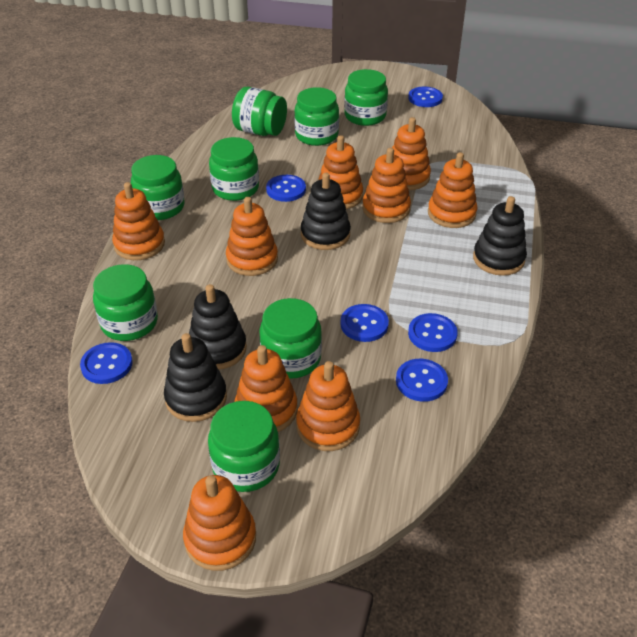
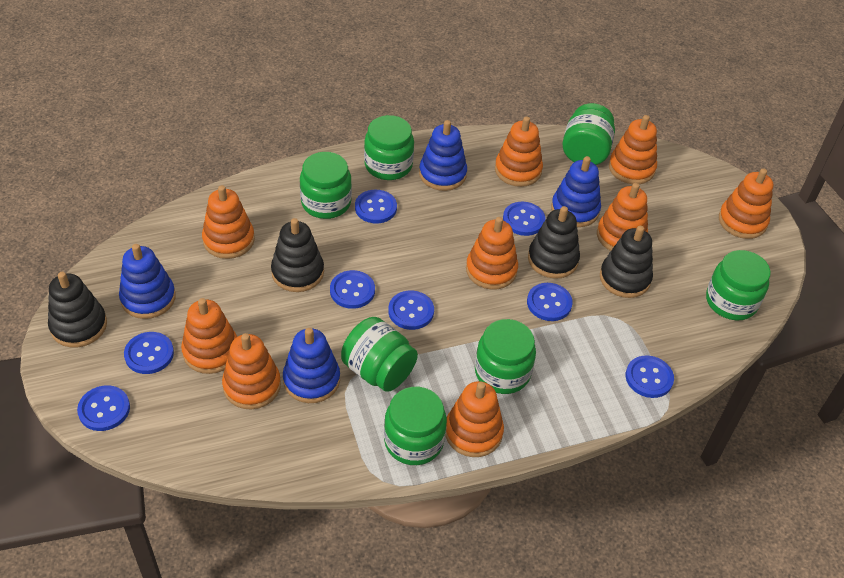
blue button: 6 -> 8
blue stacking toy: 0 -> 4
green jar: 8 -> 7

